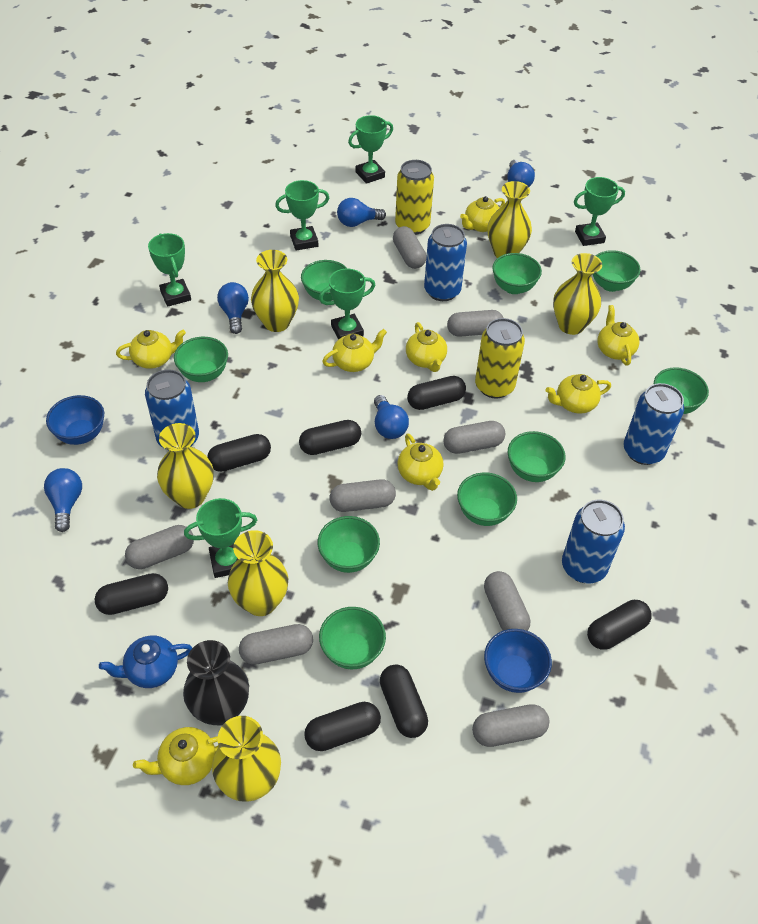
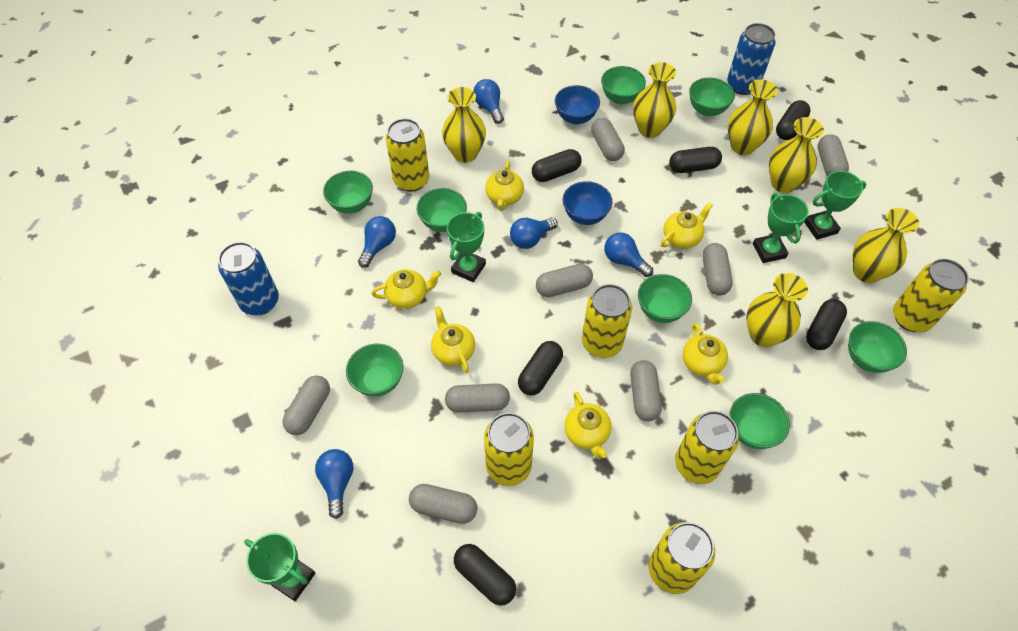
black capsule: 7 -> 6
black vase: 1 -> 0
blue can: 4 -> 2
blue teapot: 1 -> 0
green bowl: 9 -> 8
green trophy: 6 -> 4
yellow can: 2 -> 6
yellow teapot: 8 -> 6

